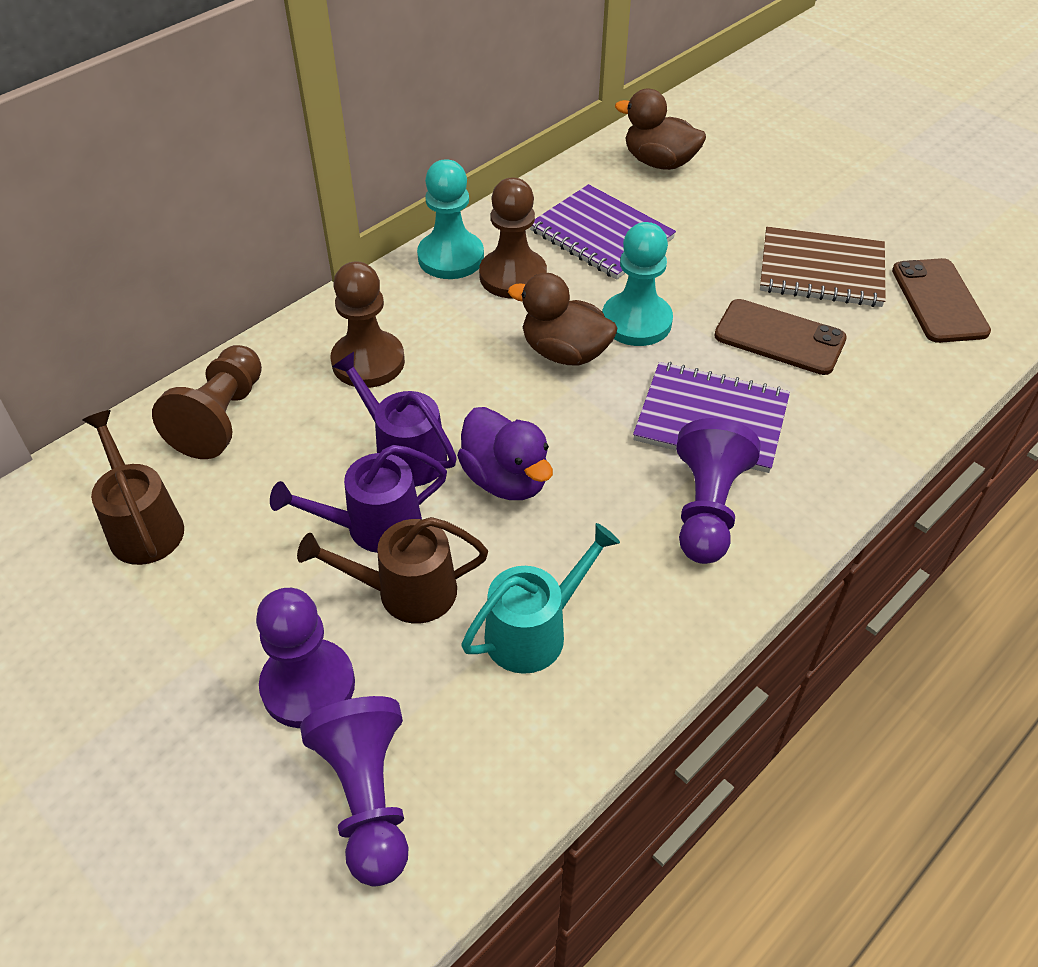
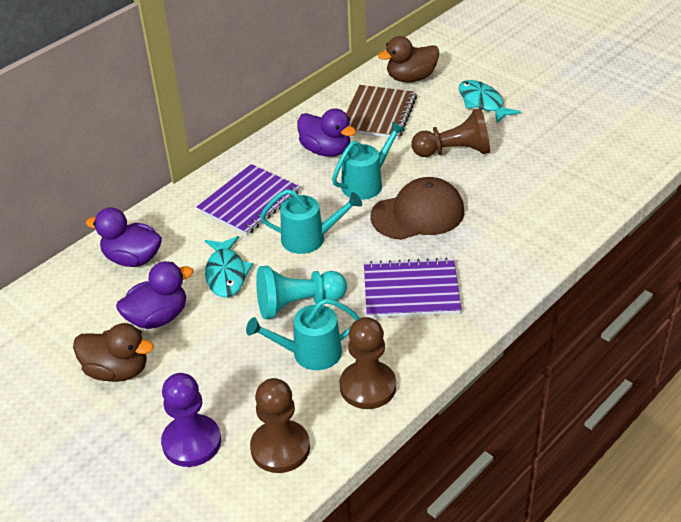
brown cap: 0 -> 1
brown phone: 2 -> 0
brown watering can: 2 -> 0
purple duck: 1 -> 3
purple pawn: 3 -> 1
purple watering can: 2 -> 0
turquoise fish: 0 -> 2
turquoise pawn: 2 -> 1
turquoise watering can: 1 -> 3

